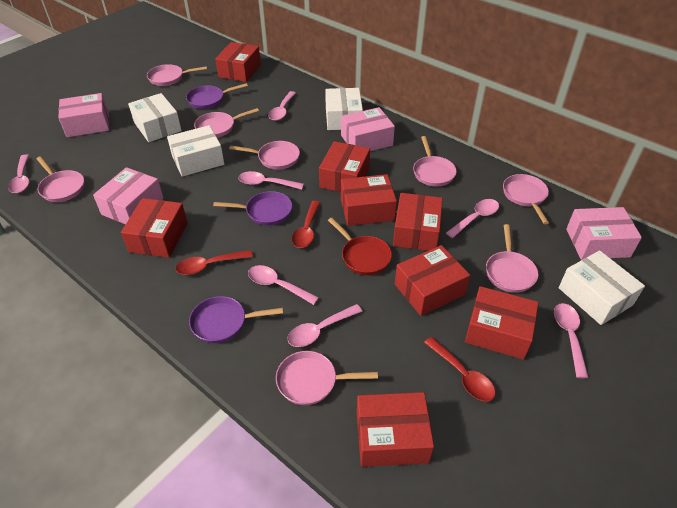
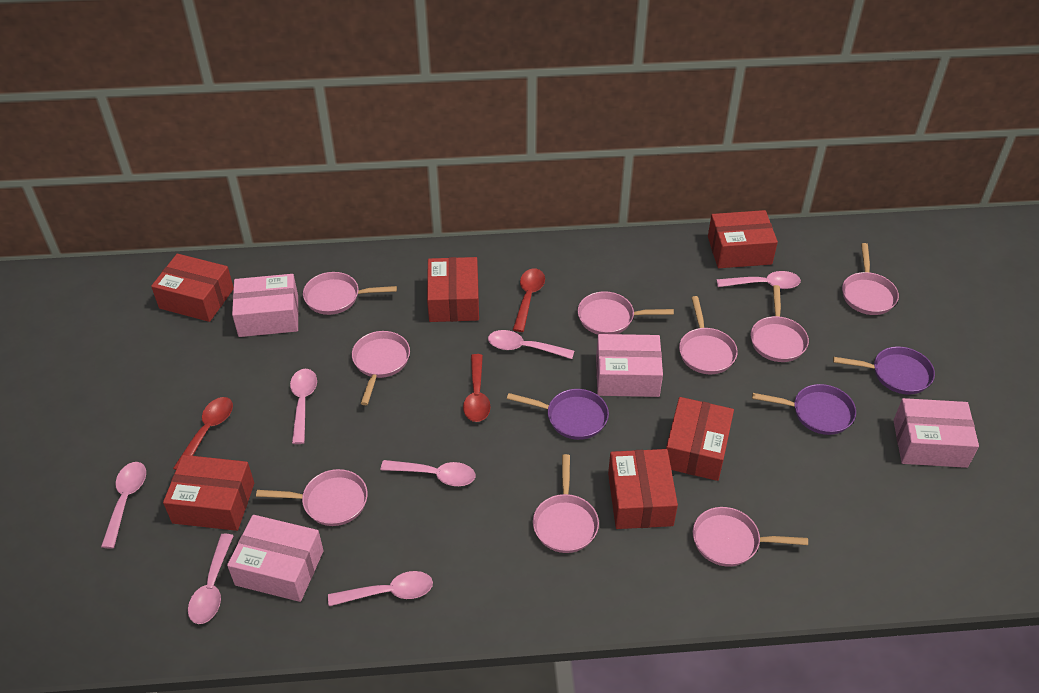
pink pan: 8 -> 9
red box: 8 -> 6
red pan: 1 -> 0
white box: 4 -> 0

